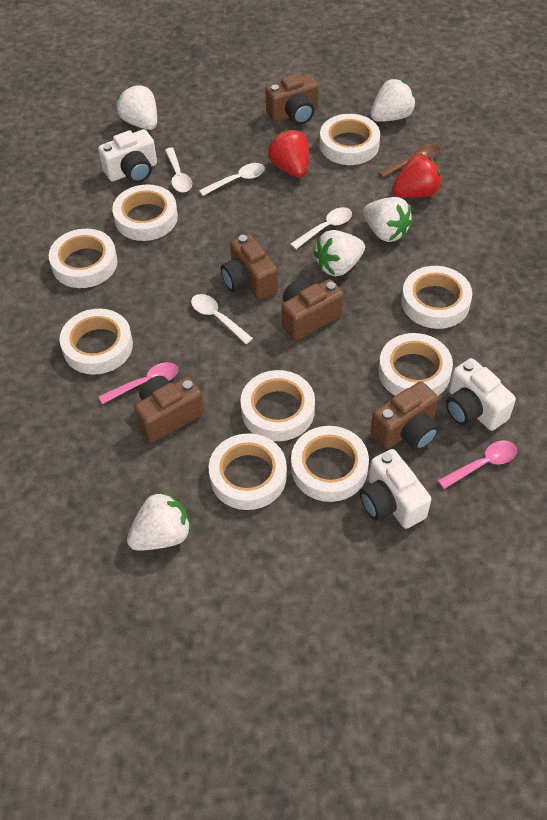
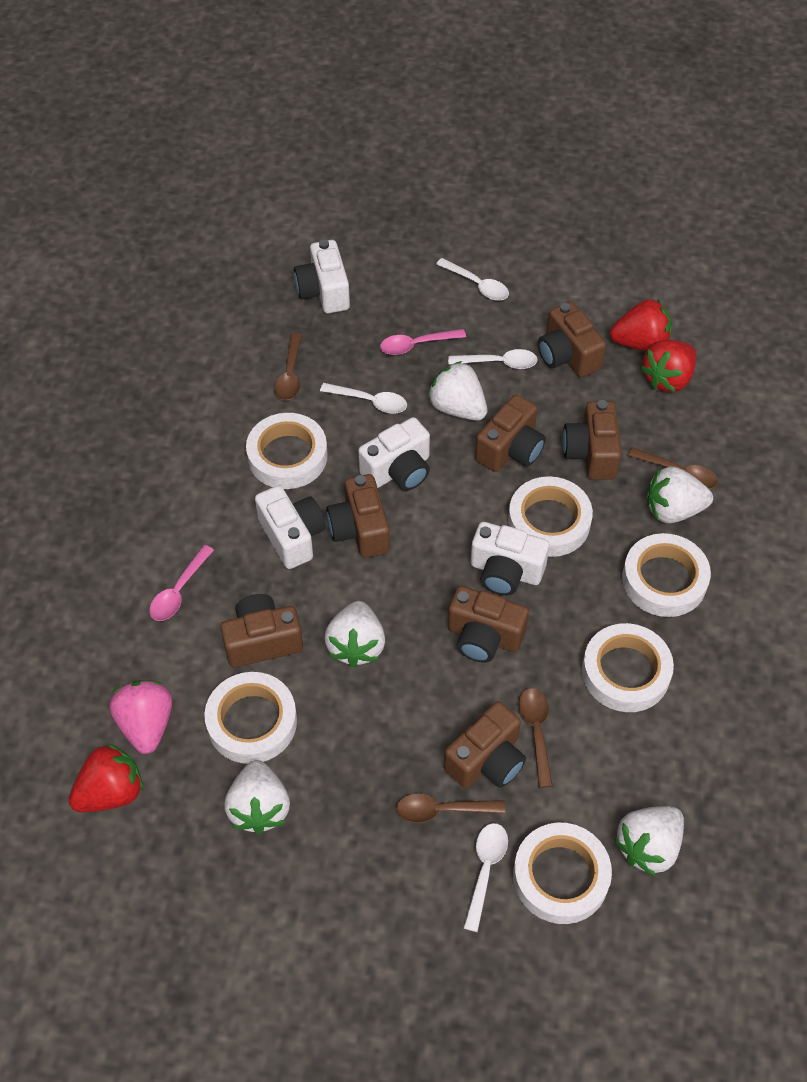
brown camera: 5 -> 7
brown spoon: 1 -> 4
pink strawberry: 0 -> 1
red strawberry: 2 -> 3
white camera: 3 -> 4
white tape: 9 -> 6

